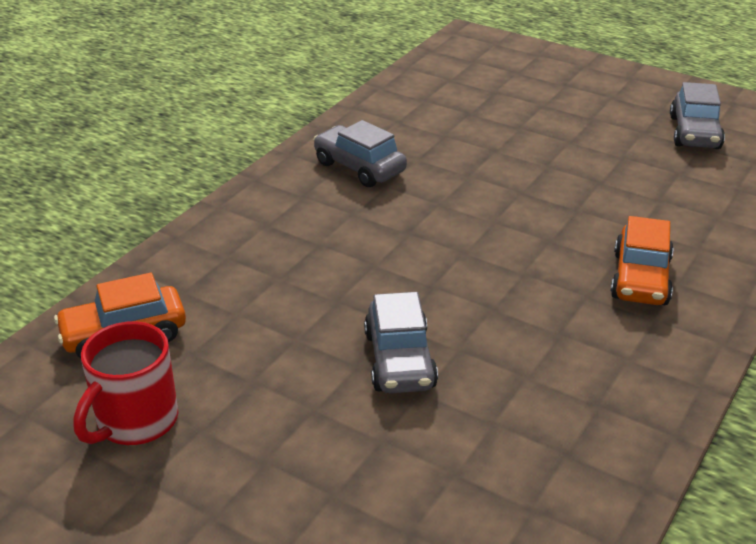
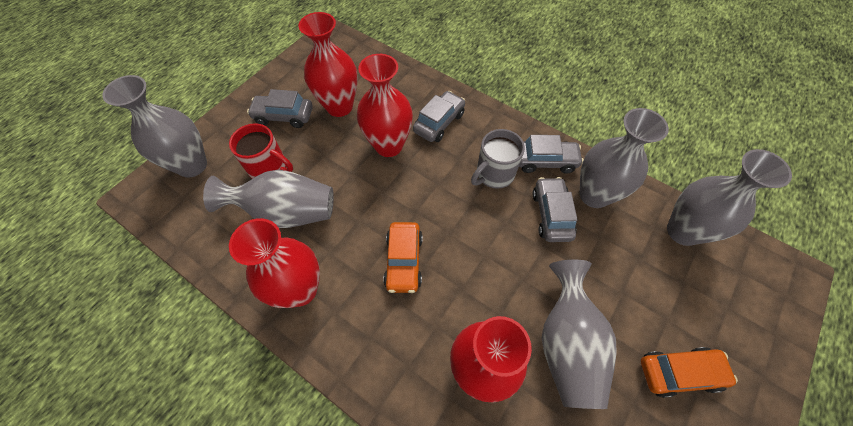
grey car: 3 -> 4
grey mug: 0 -> 1
grey vase: 0 -> 5
red vase: 0 -> 4

